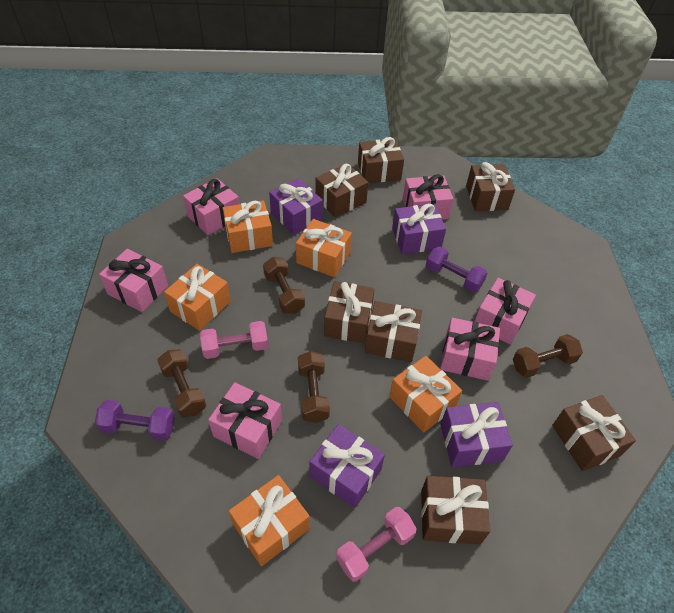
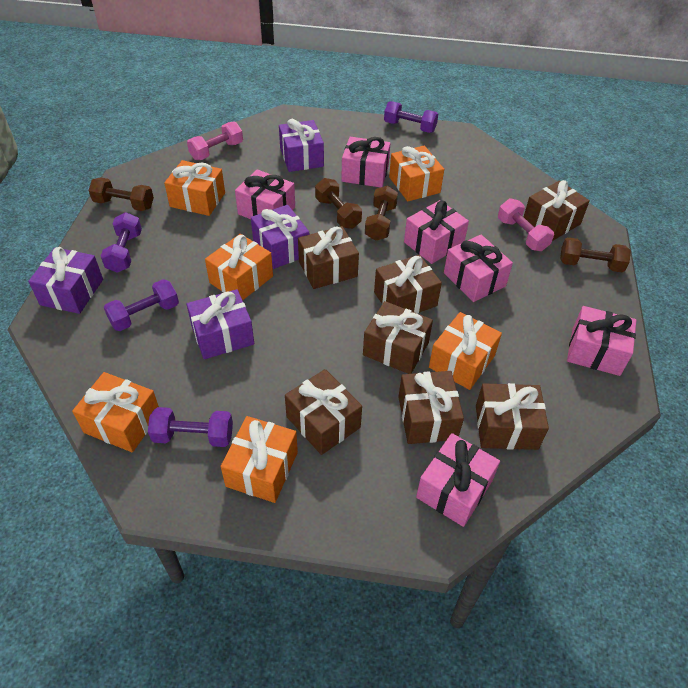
orange gift: 5 -> 6
purple dumbbell: 2 -> 4

